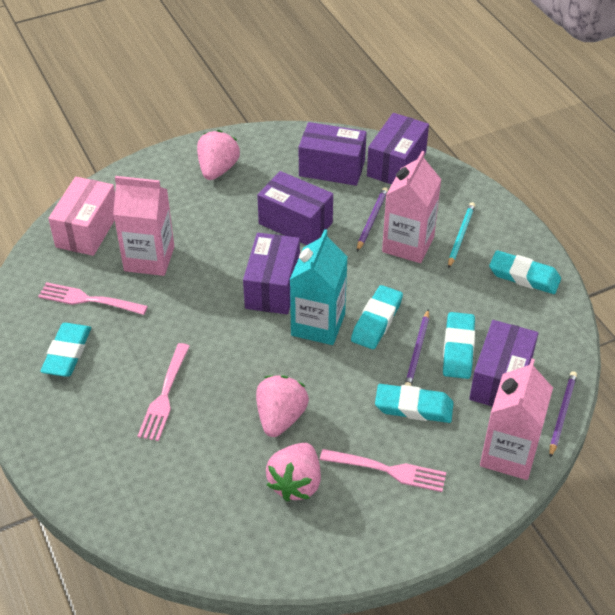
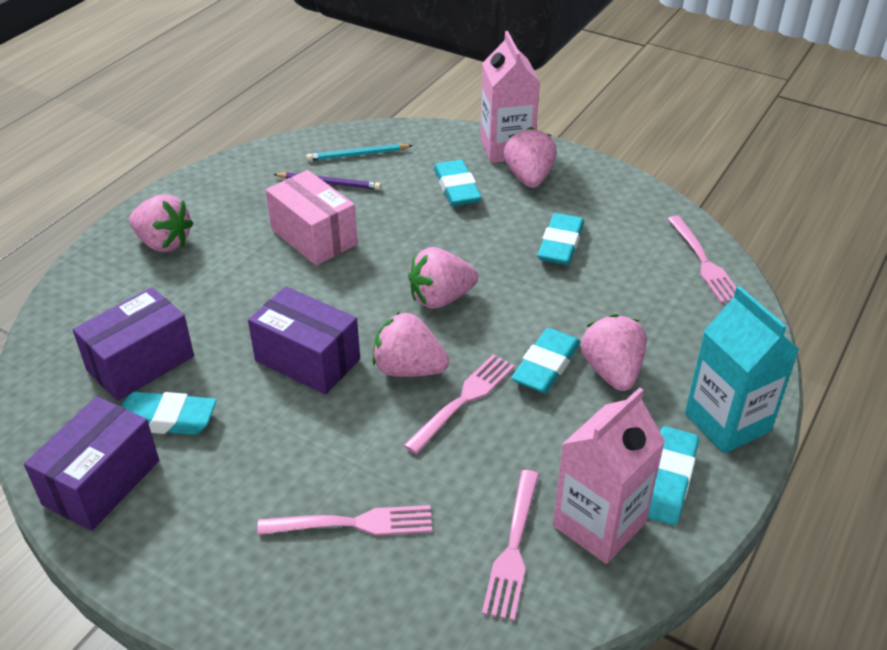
pink carton: 3 -> 2
pink fork: 3 -> 4
pink strawberry: 3 -> 5
purple box: 5 -> 3
purple pencil: 3 -> 1

